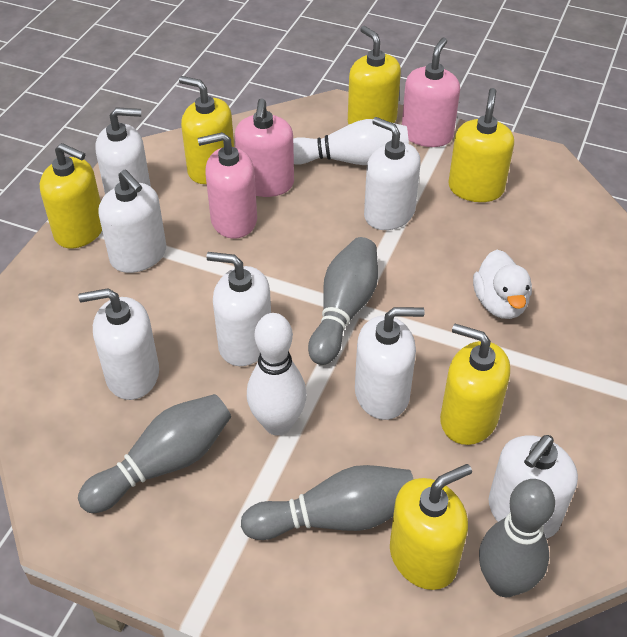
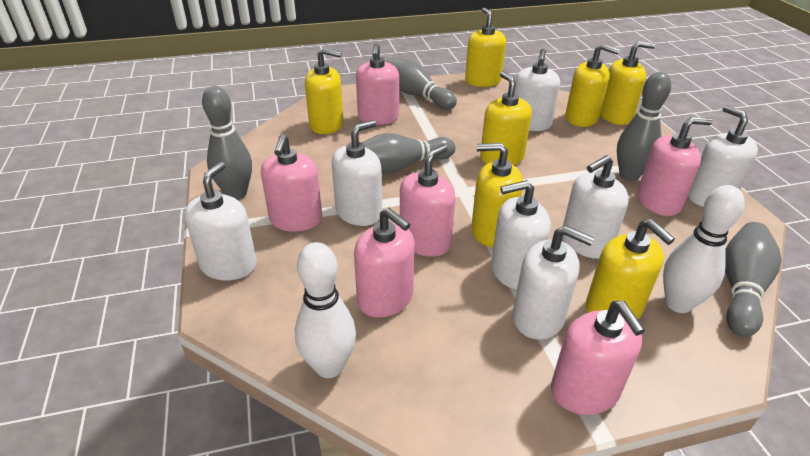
grey bowling pin: 4 -> 5
pink soap dispenser: 3 -> 6
white duck: 1 -> 0
yellow soap dispenser: 6 -> 7

